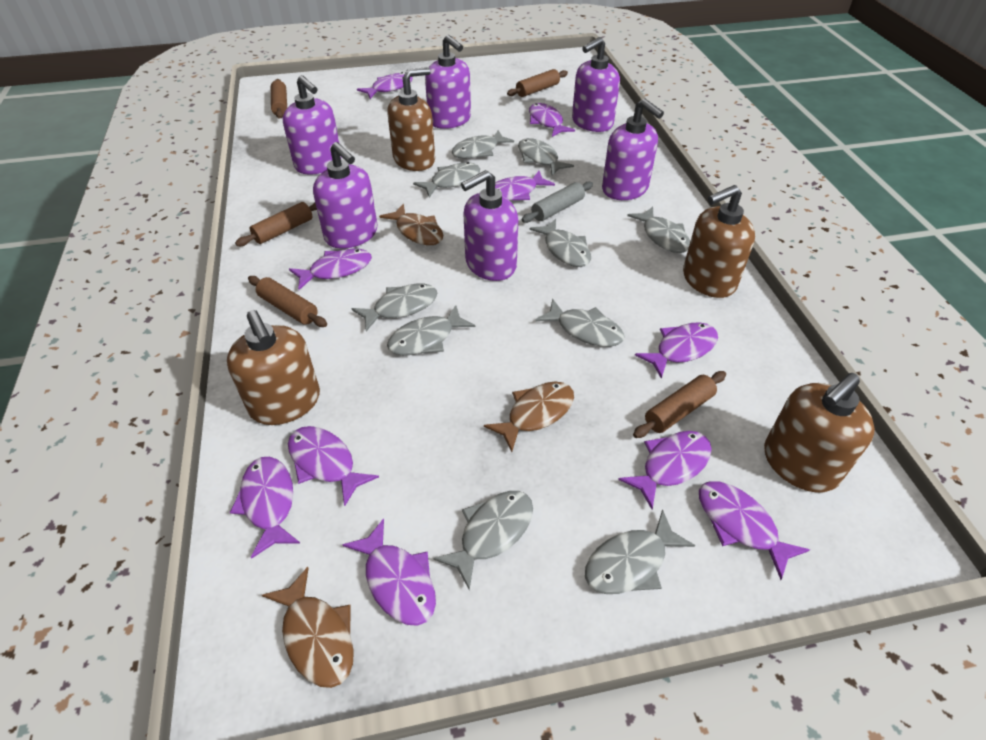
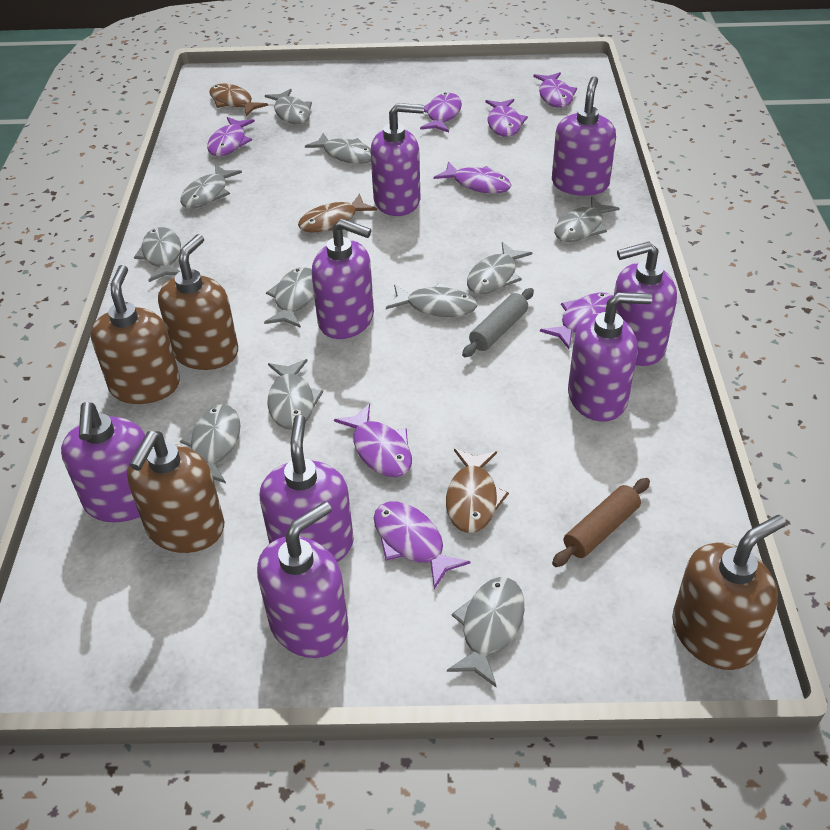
brown rolling pin: 5 -> 1
grey fish: 10 -> 11
purple fish: 10 -> 8
purple soap dispenser: 6 -> 8

